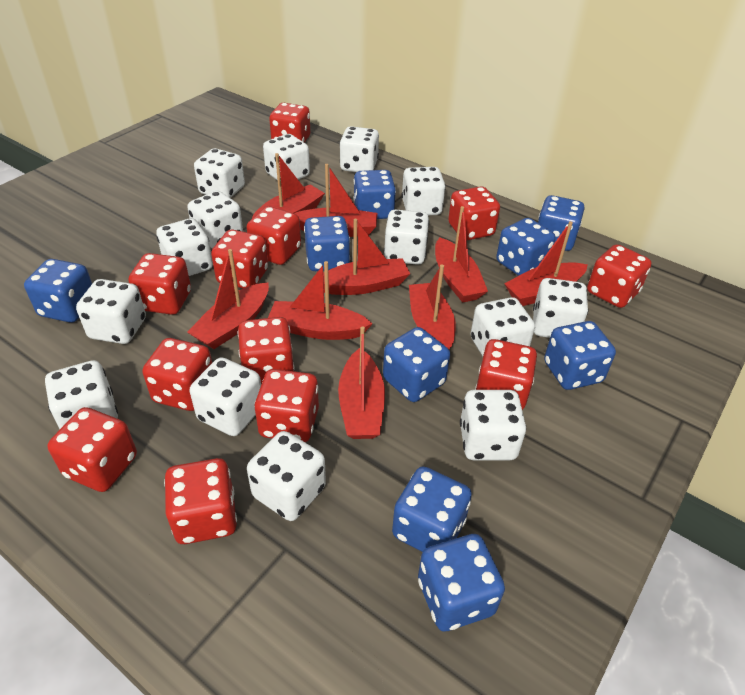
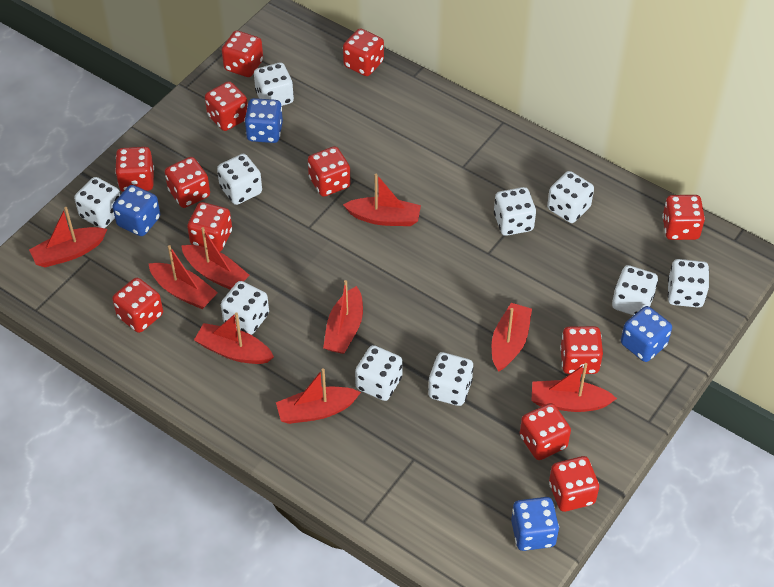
blue dice: 9 -> 4
white dice: 14 -> 10

